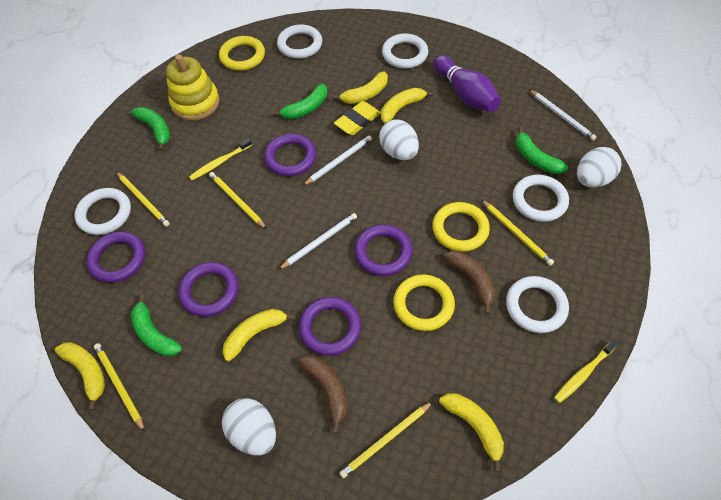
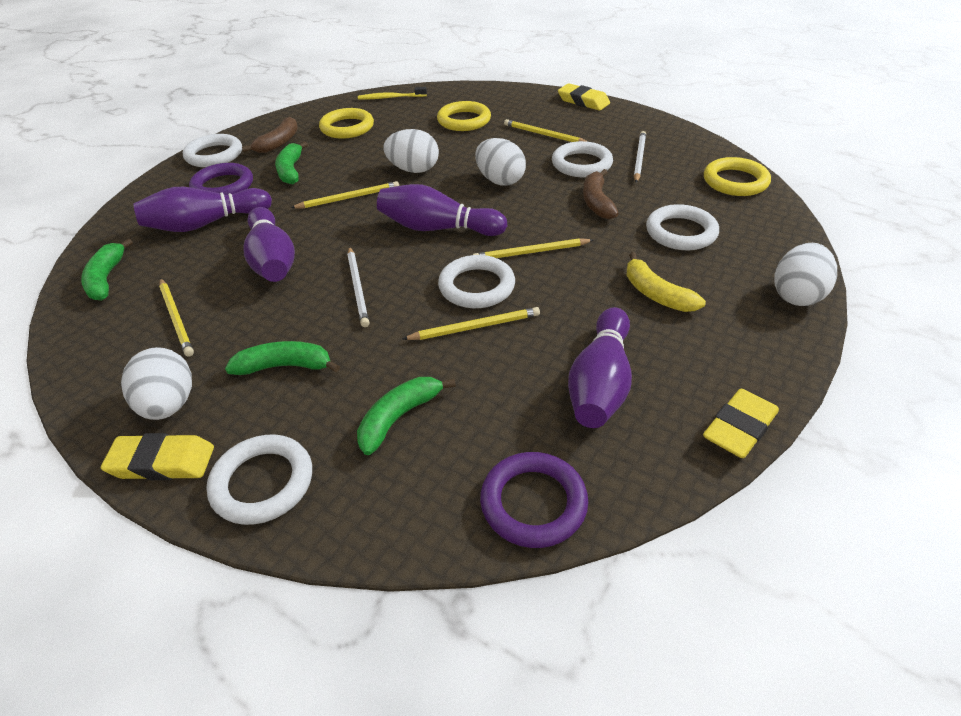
purple bowling pin: 1 -> 4
purple ring: 5 -> 2
white egg: 3 -> 4
white pencil: 3 -> 2
yellow banana: 5 -> 1
yellow eraser: 1 -> 3
yellow stacking toy: 1 -> 0
yellow toothbrush: 2 -> 1

